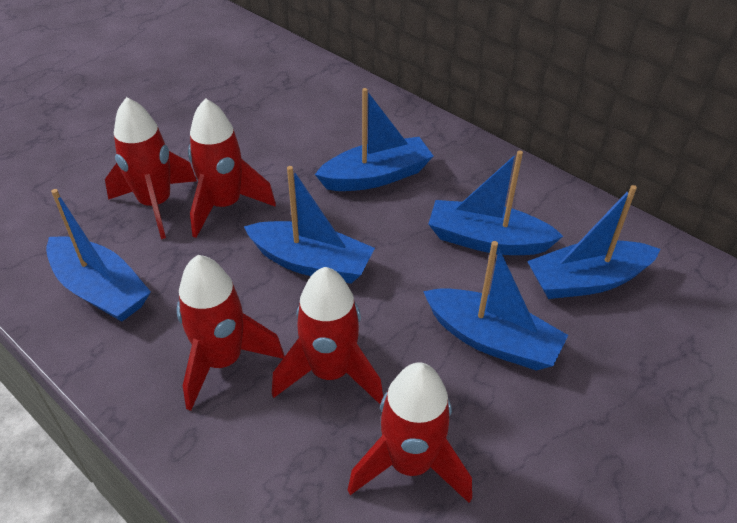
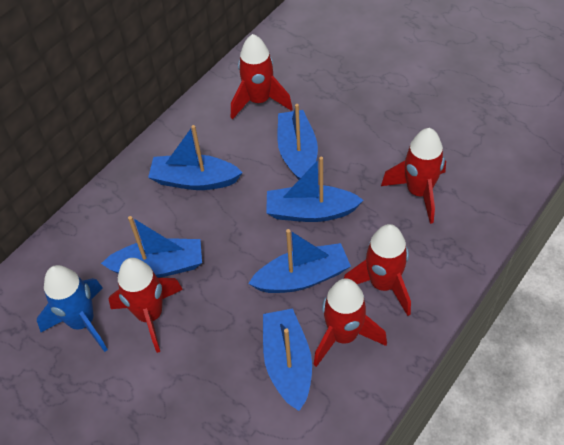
blue rocket: 0 -> 1

